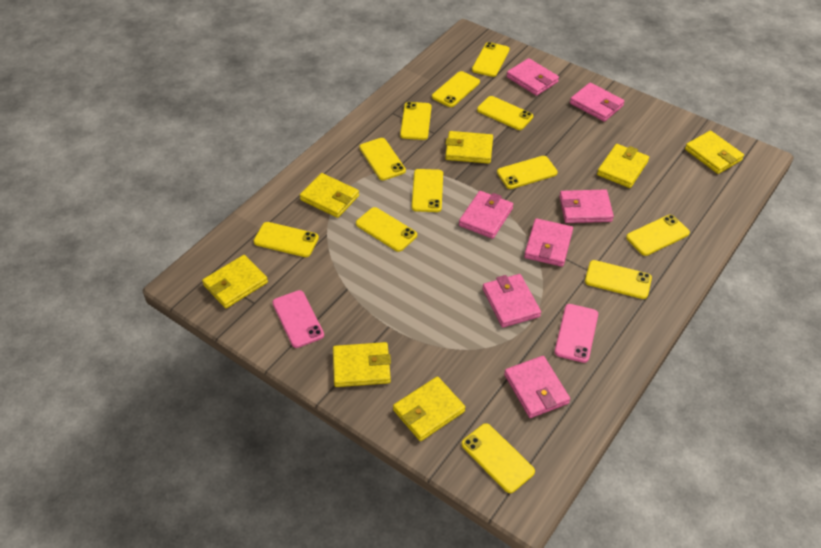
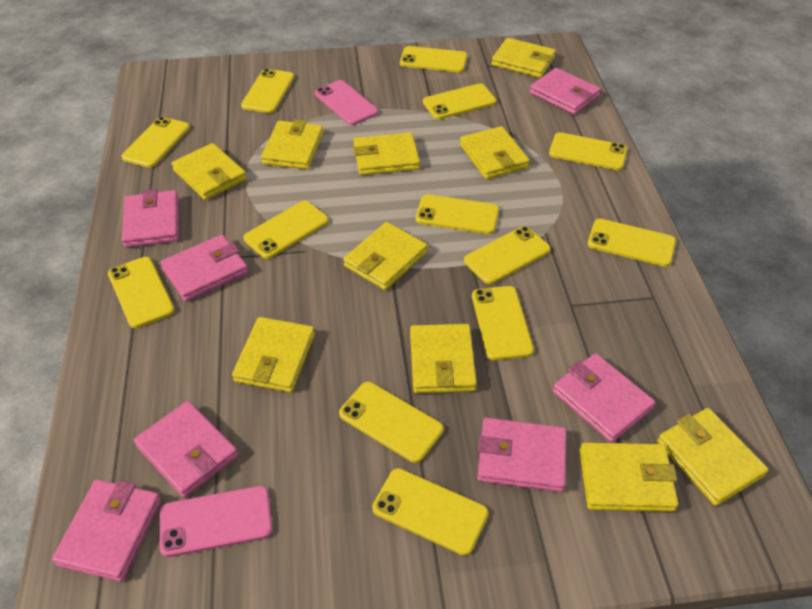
yellow phone: 12 -> 13
yellow wallet: 7 -> 10

